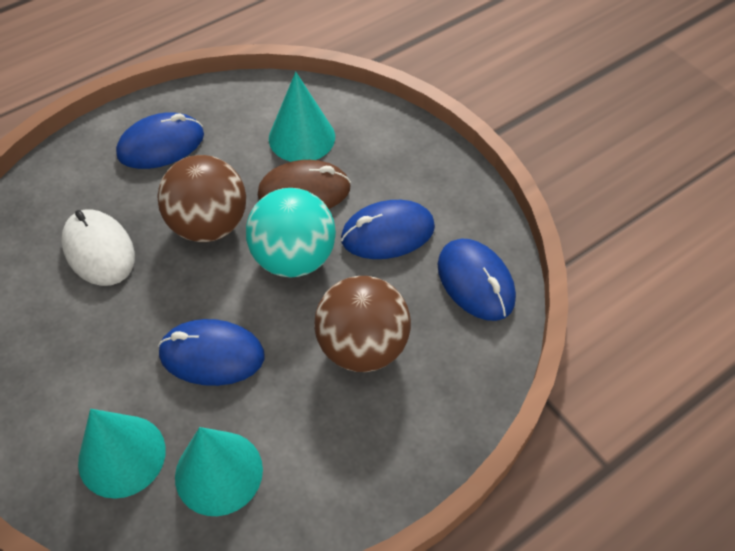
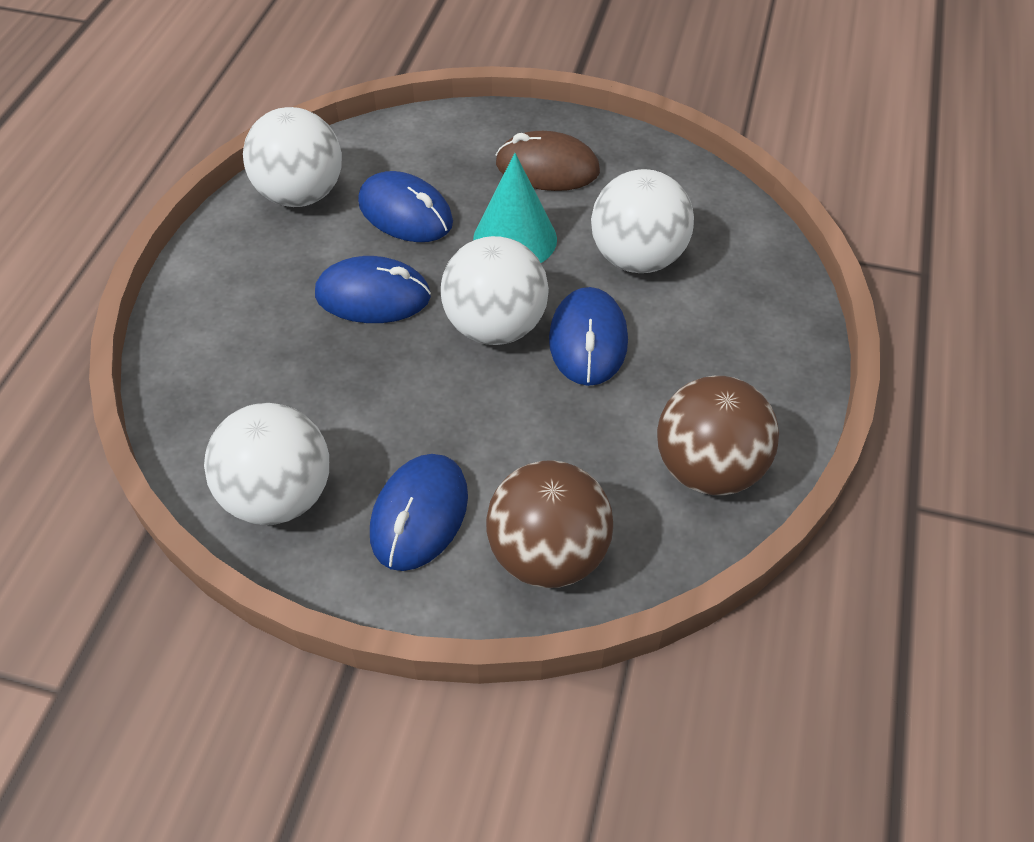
turquoise ball: 1 -> 0
turquoise cone: 3 -> 1
white ball: 0 -> 4
white mouse: 1 -> 0

